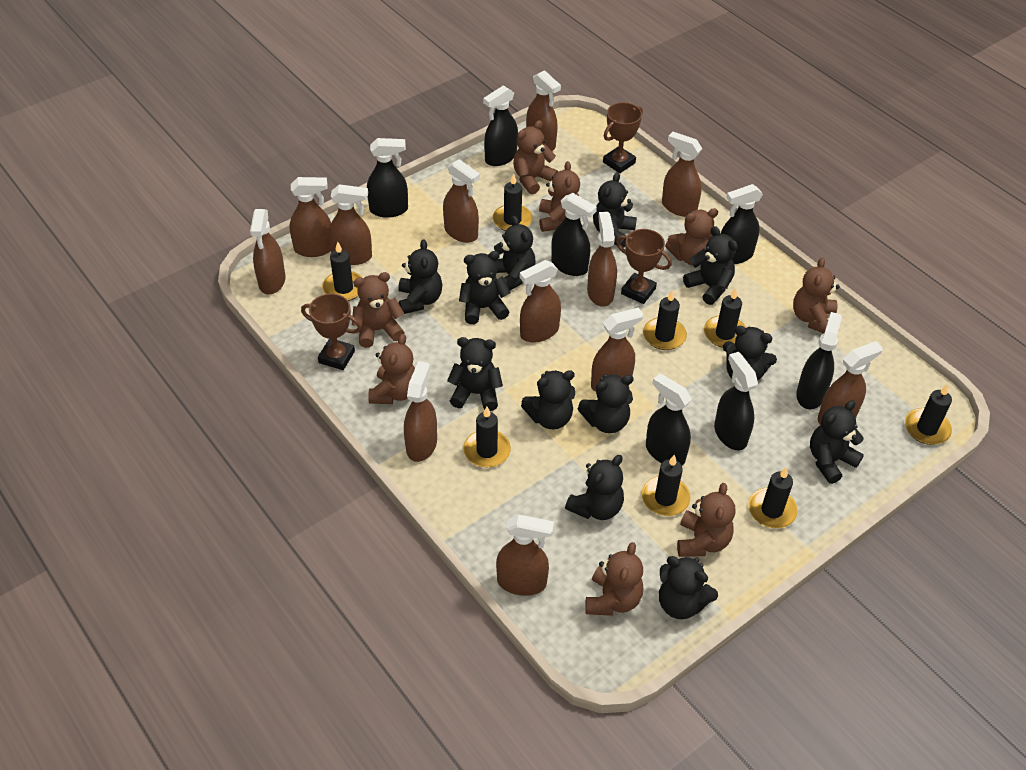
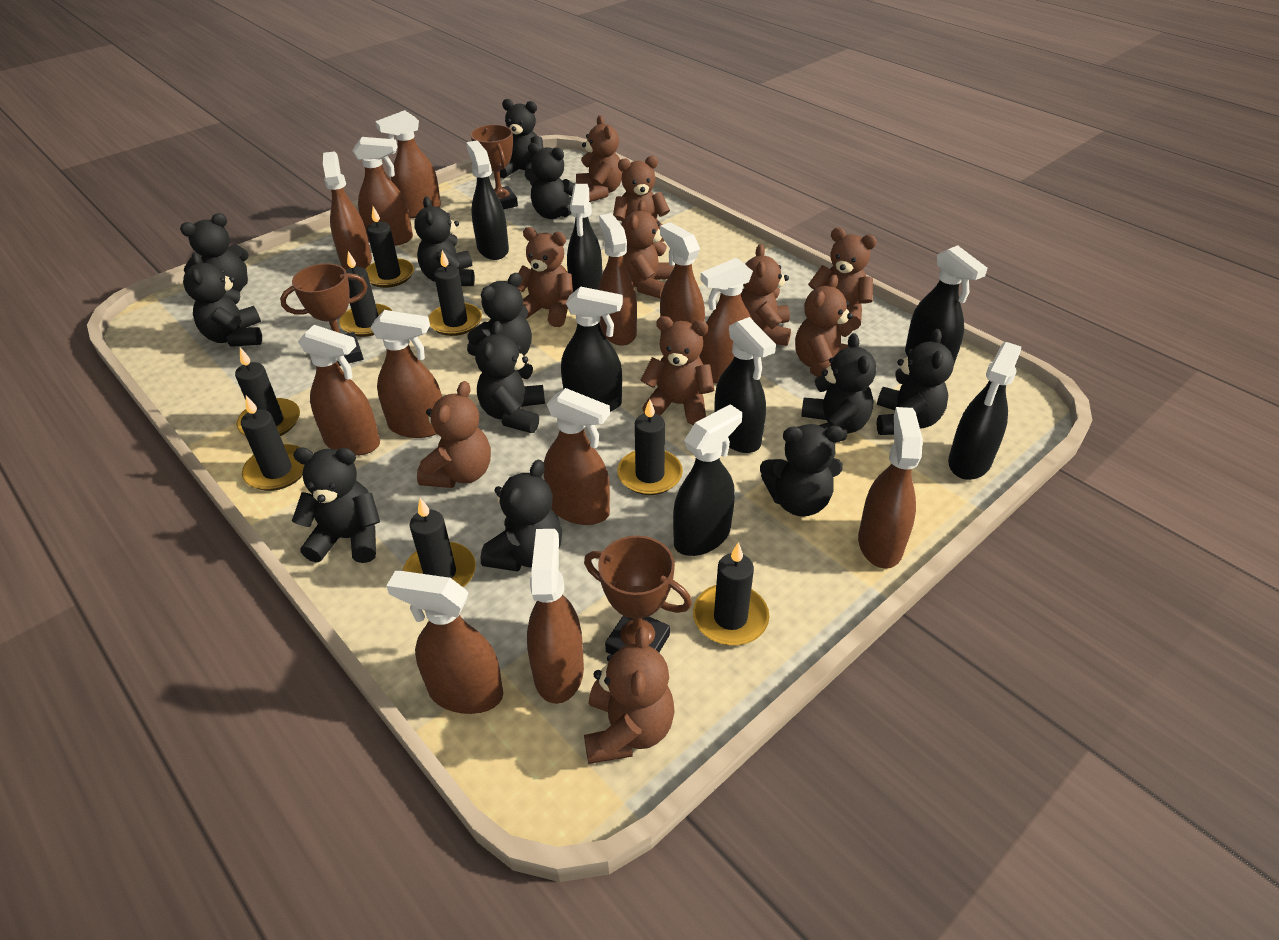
brown teddy bear: 8 -> 10

